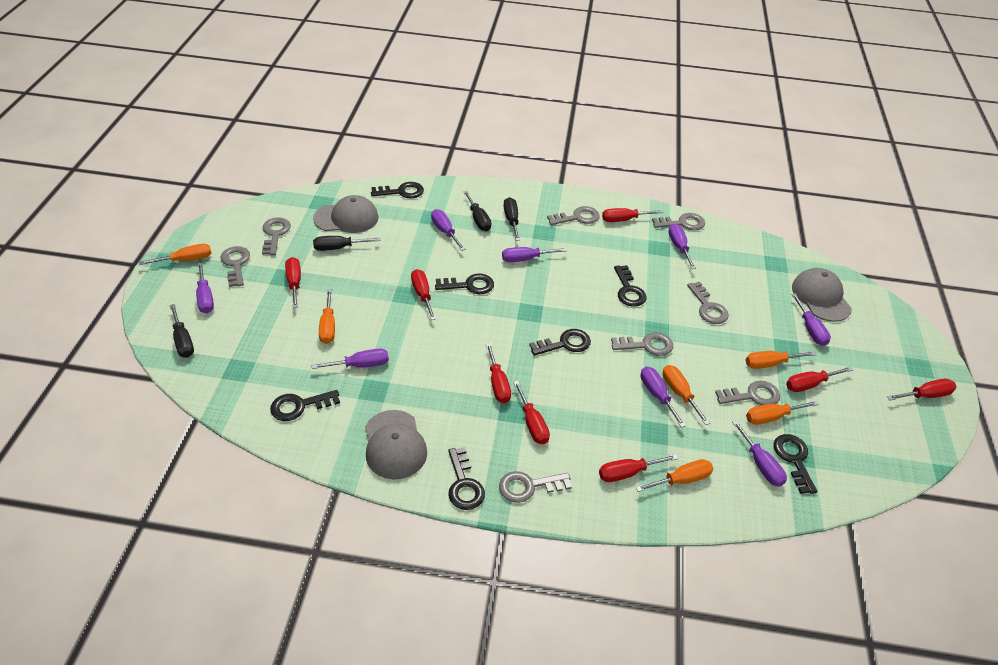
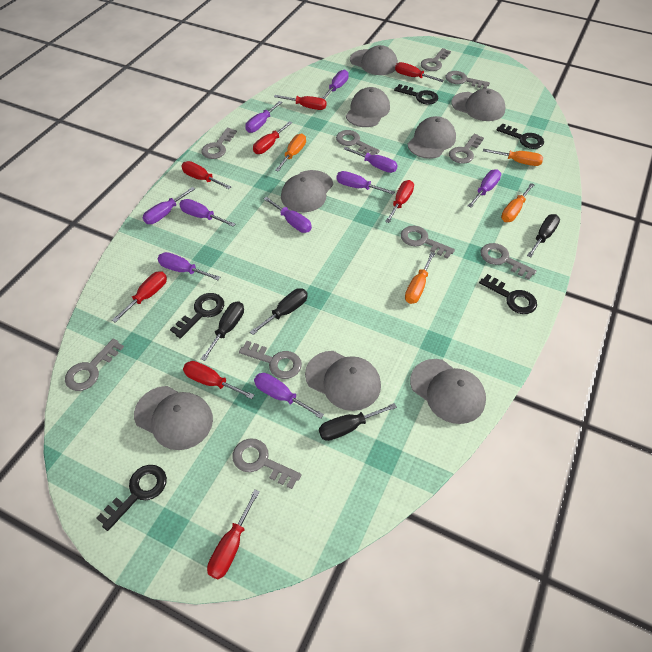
black key: 7 -> 5
grey cap: 3 -> 8
grey key: 8 -> 10
orange screwdriver: 6 -> 4
purple screwdriver: 8 -> 10

